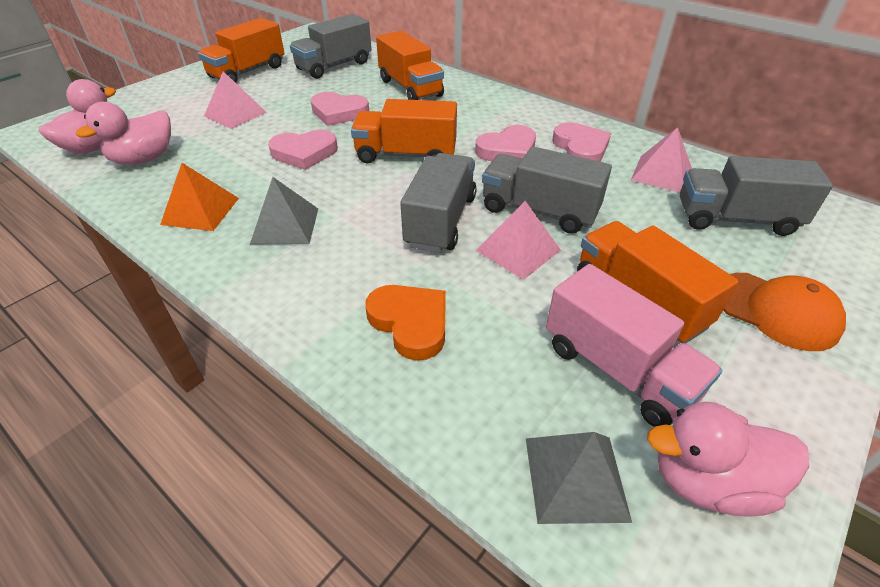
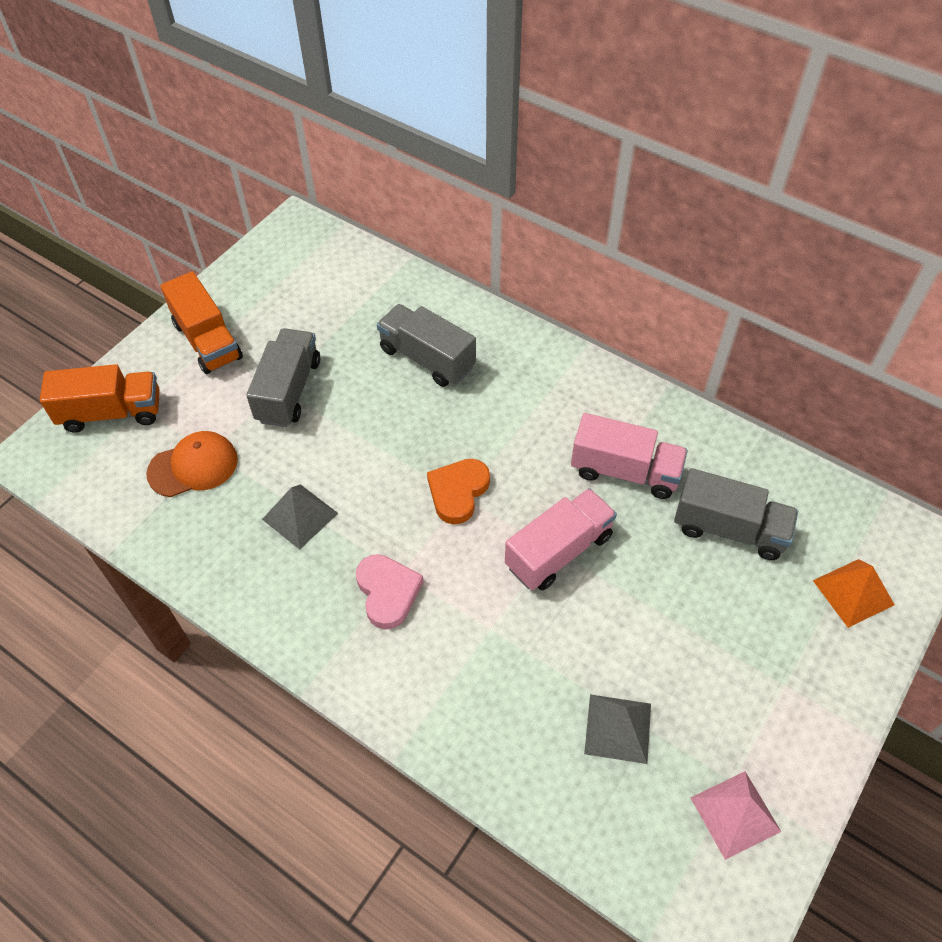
grey truck: 4 -> 3
orange truck: 4 -> 2
pink duck: 3 -> 0
pink heart: 4 -> 1
pink pyramid: 3 -> 1
pink truck: 1 -> 2

